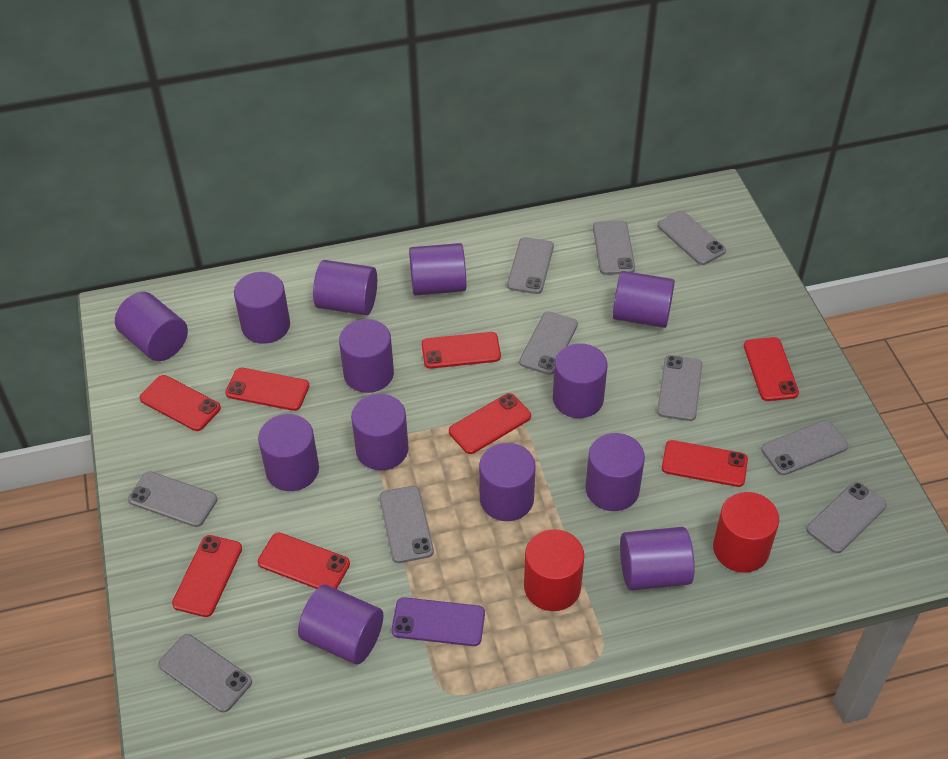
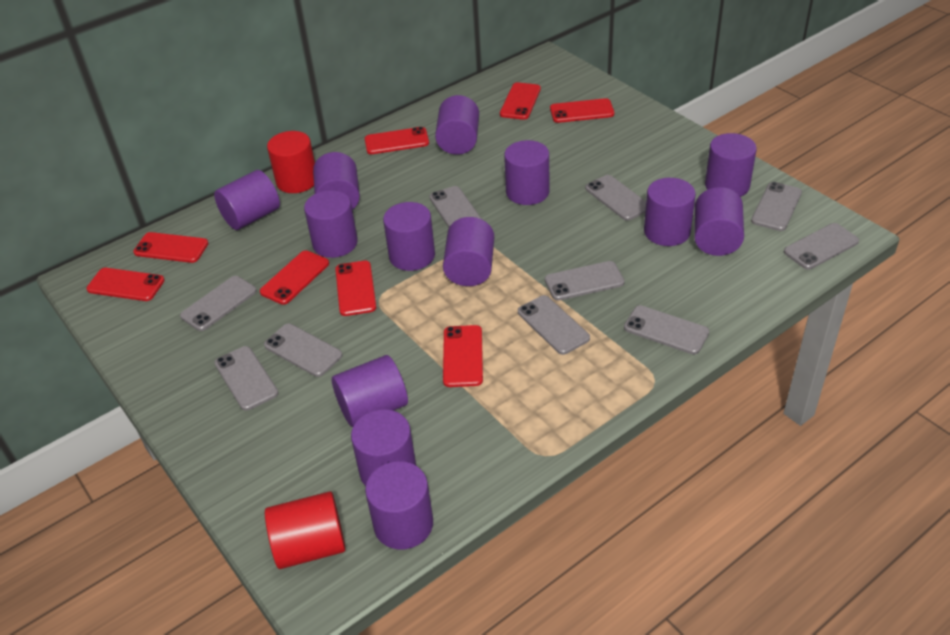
purple phone: 1 -> 0

